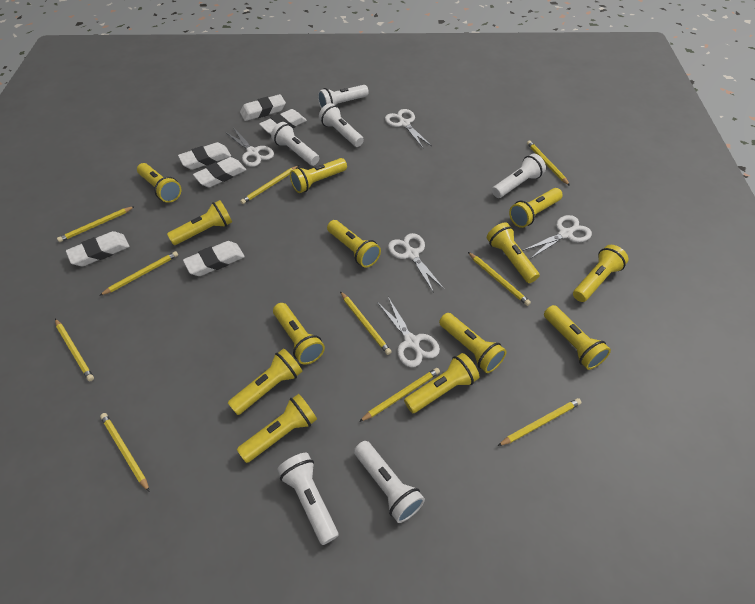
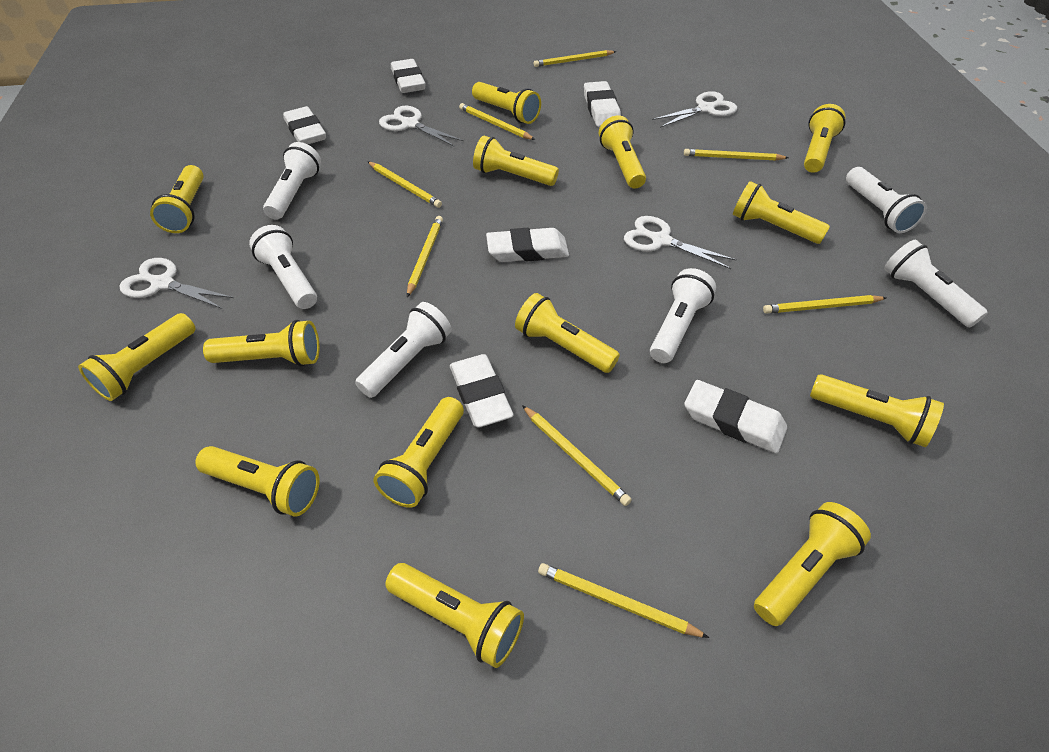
white scissors: 5 -> 4
yellow flashlight: 13 -> 14
yellow pencil: 10 -> 8

